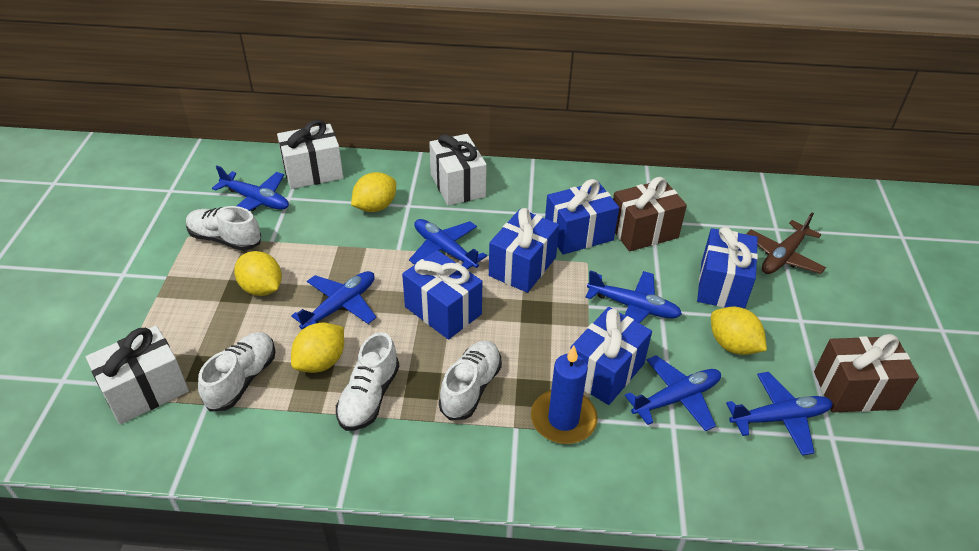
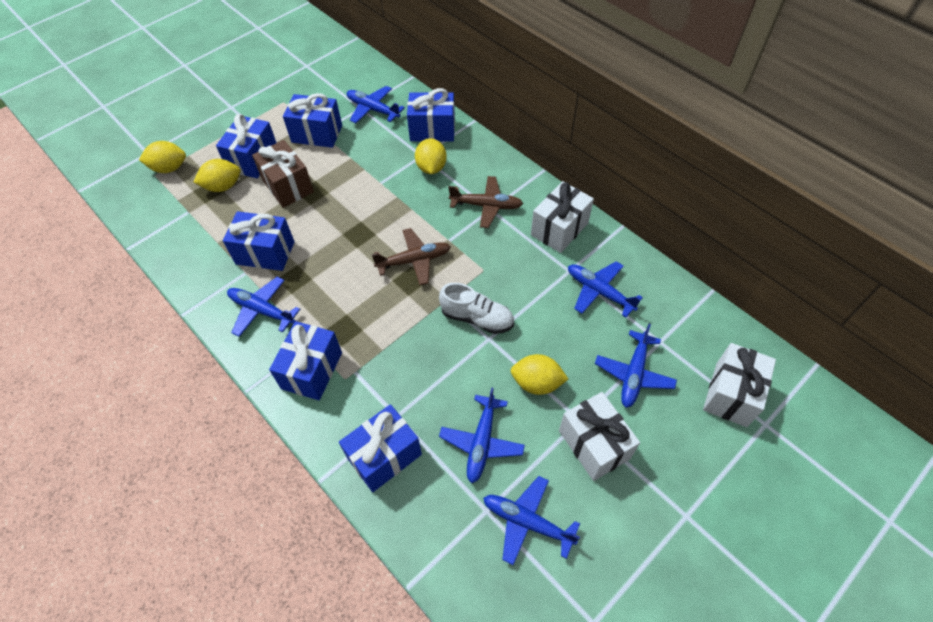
blue candle: 1 -> 0
blue gift: 5 -> 6
brown gift: 2 -> 1
brown plane: 1 -> 2
white shoe: 4 -> 1

